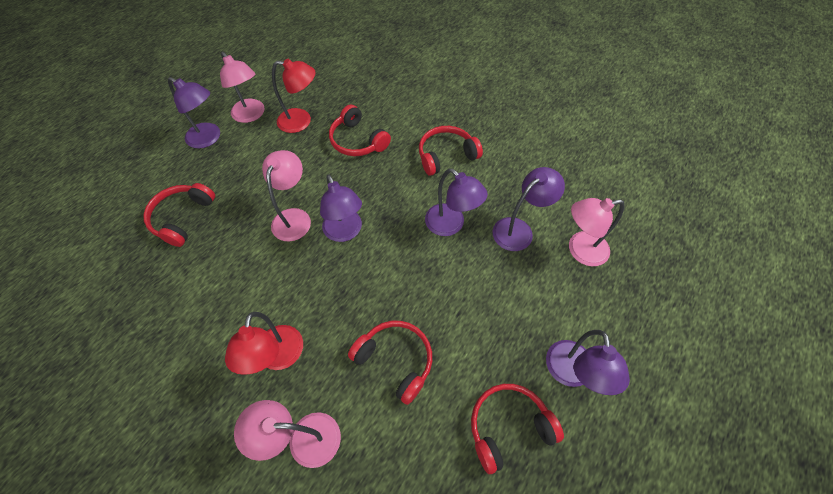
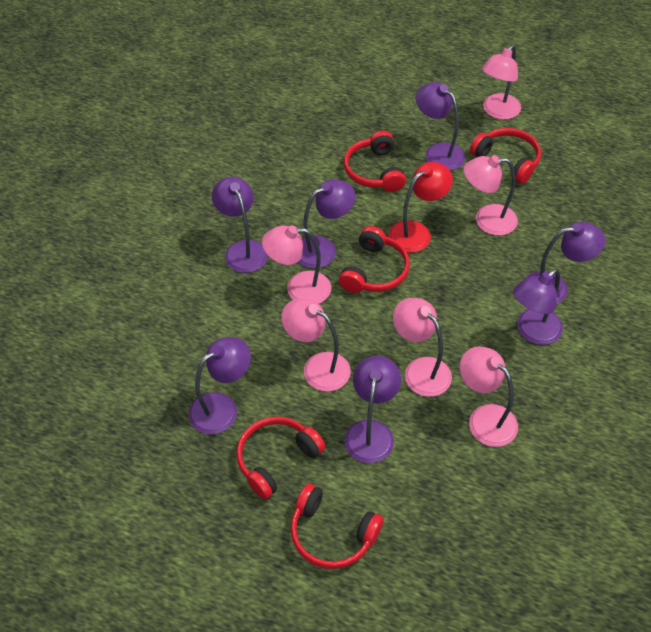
pink lamp: 4 -> 6
purple lamp: 5 -> 7
red lamp: 2 -> 1

